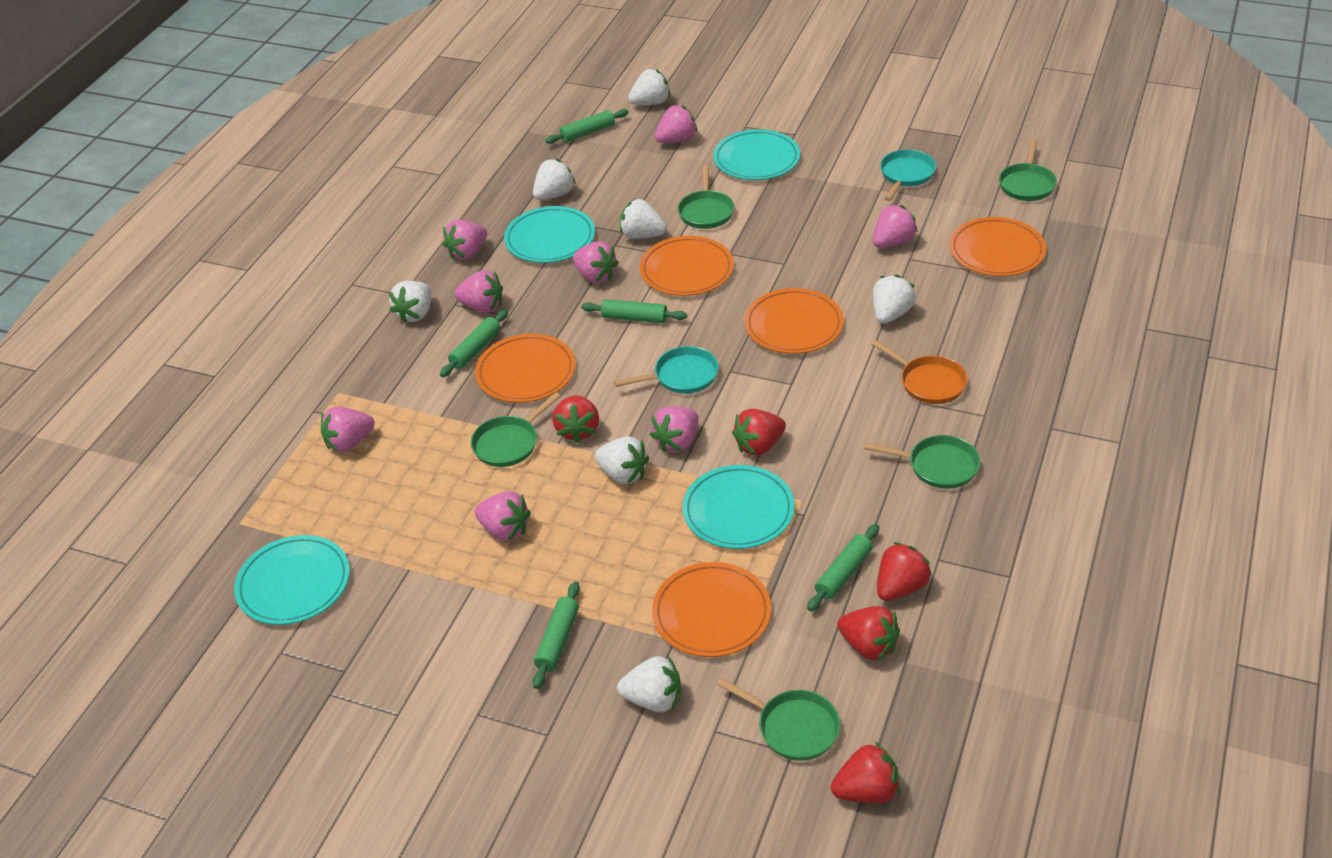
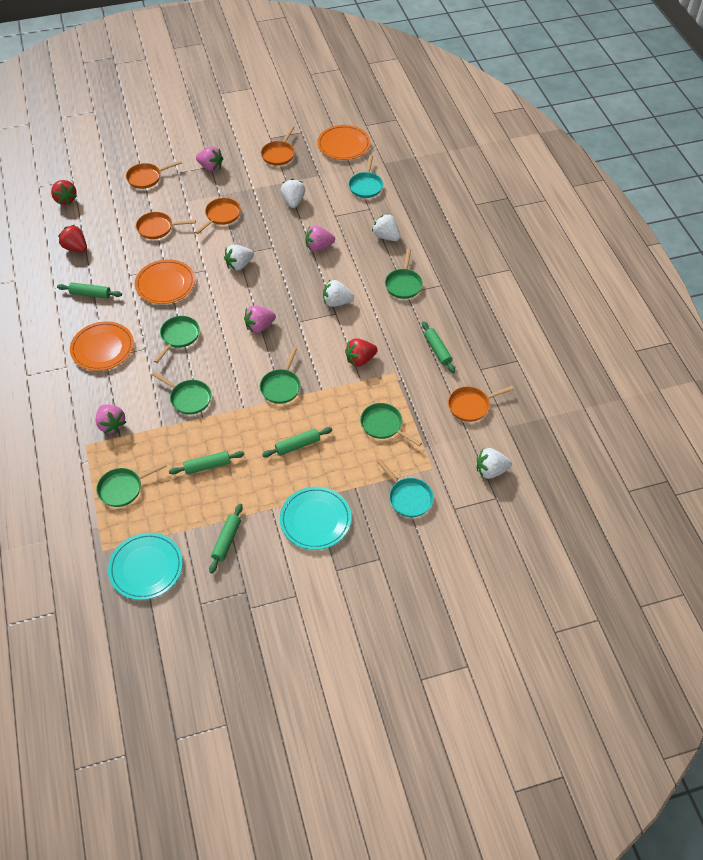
green pan: 5 -> 6
orange pan: 1 -> 5
orange plate: 5 -> 3
pink strawberry: 8 -> 4
red strawberry: 5 -> 3
turquoise plate: 4 -> 2
white strawberry: 7 -> 5

